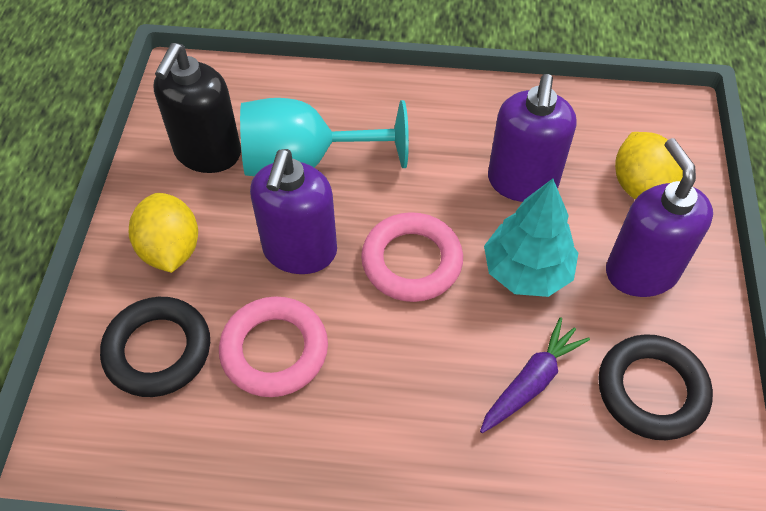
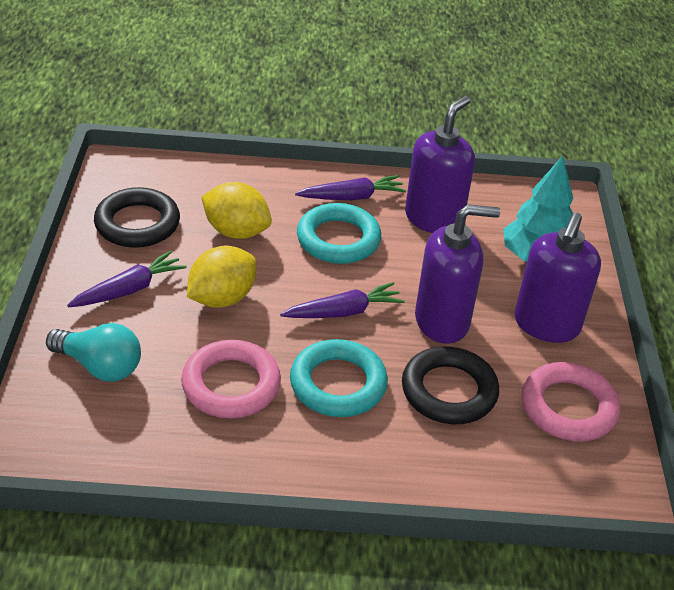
black soap dispenser: 1 -> 0
purple carrot: 1 -> 3
turquoise goblet: 1 -> 0
turquoise light bulb: 0 -> 1
turquoise ring: 0 -> 2

